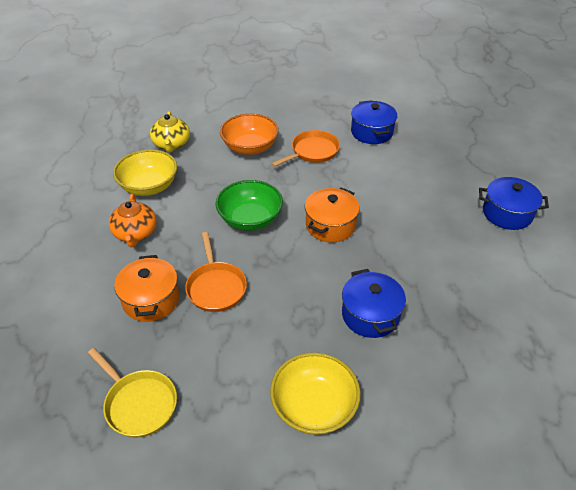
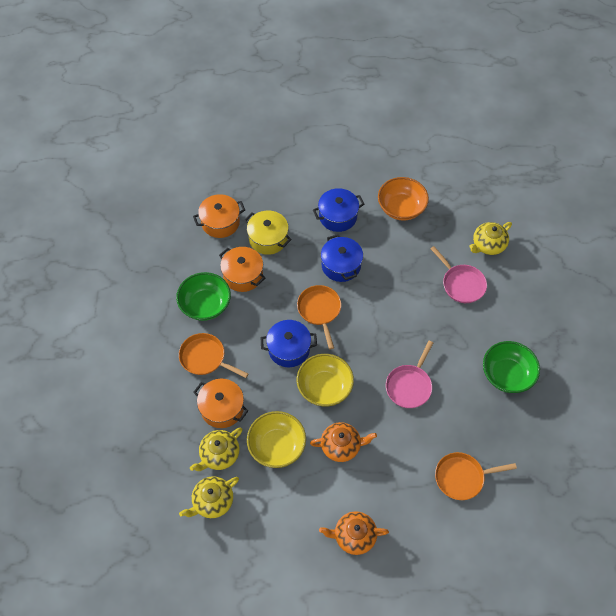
green bowl: 1 -> 2
orange pan: 2 -> 3
orange pot: 2 -> 3
orange teapot: 1 -> 2
pink pan: 0 -> 2
yellow pan: 1 -> 0
yellow pot: 0 -> 1
yellow teapot: 1 -> 3

